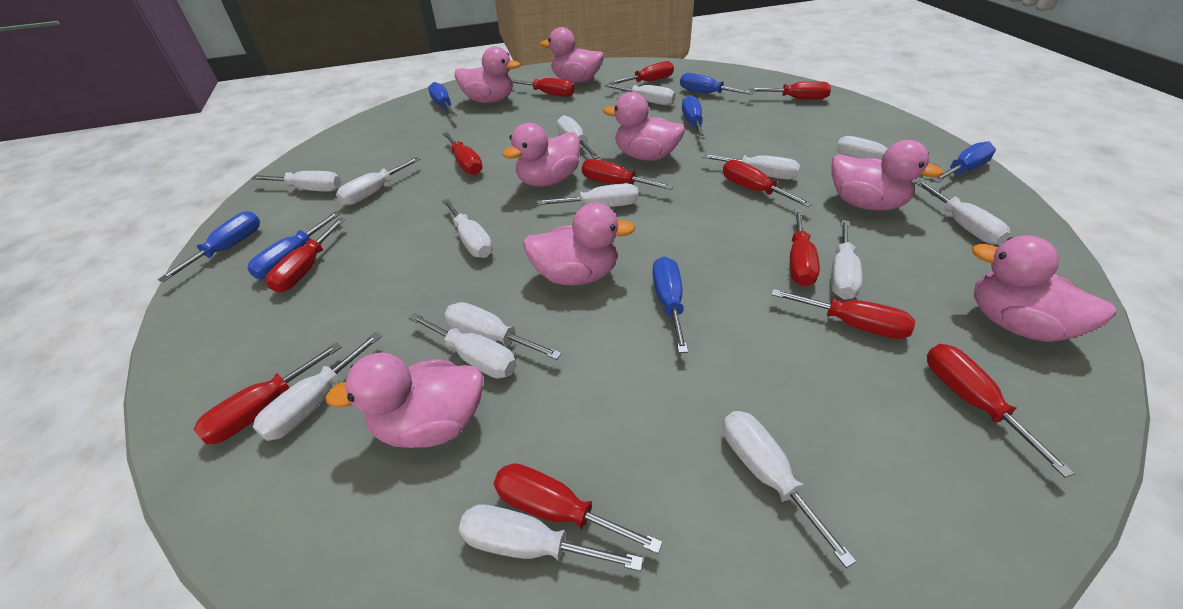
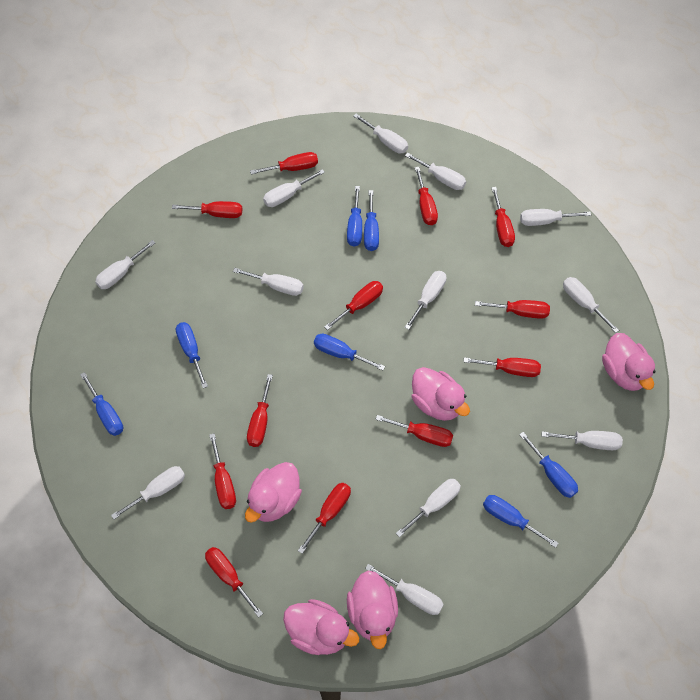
pink duck: 8 -> 5
white screwdriver: 15 -> 12

